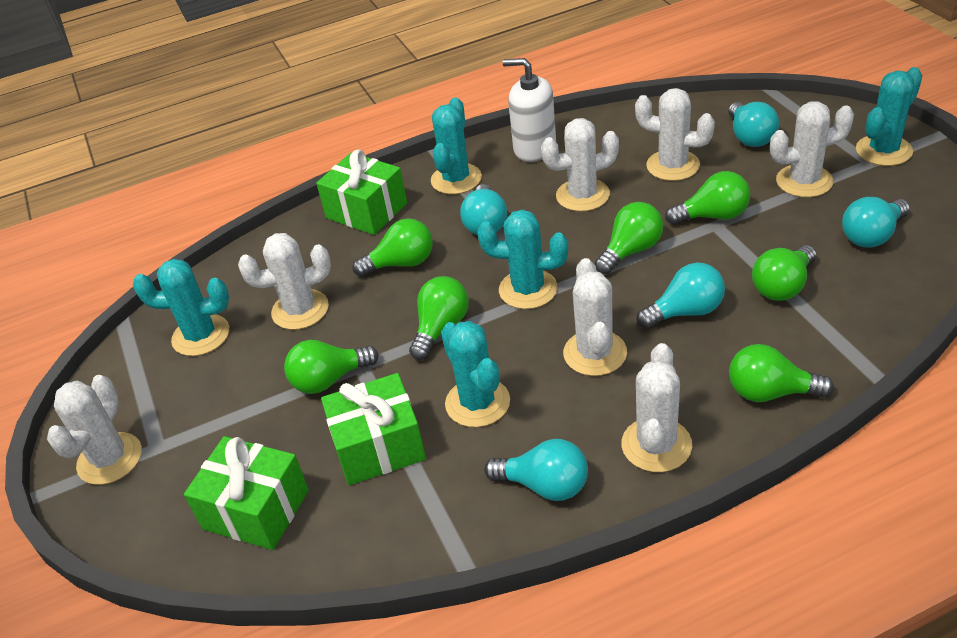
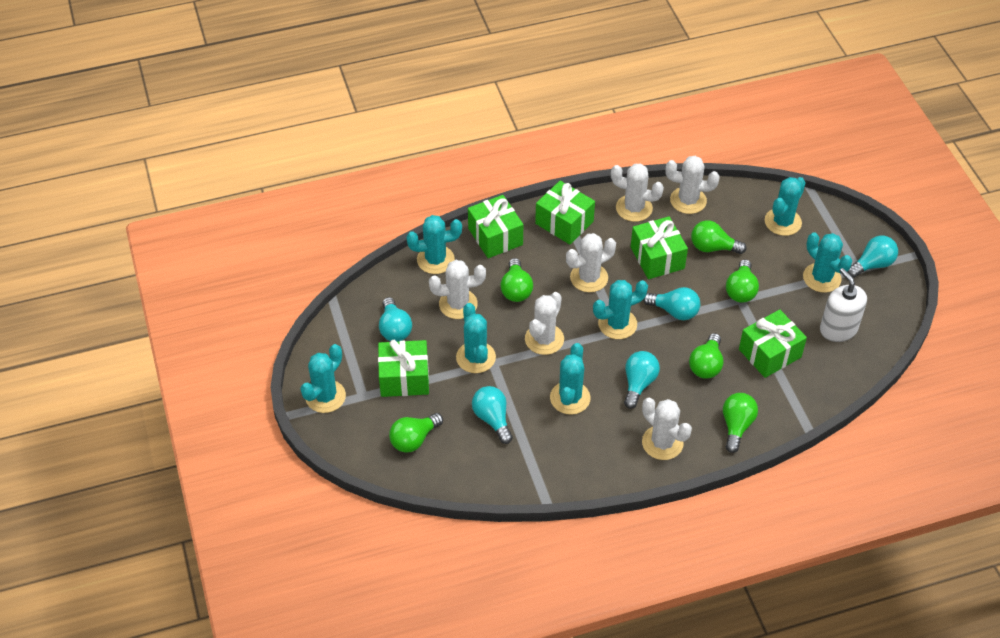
green gift: 3 -> 5
green light bulb: 7 -> 6
turquoise cactus: 5 -> 7
white cactus: 7 -> 6

